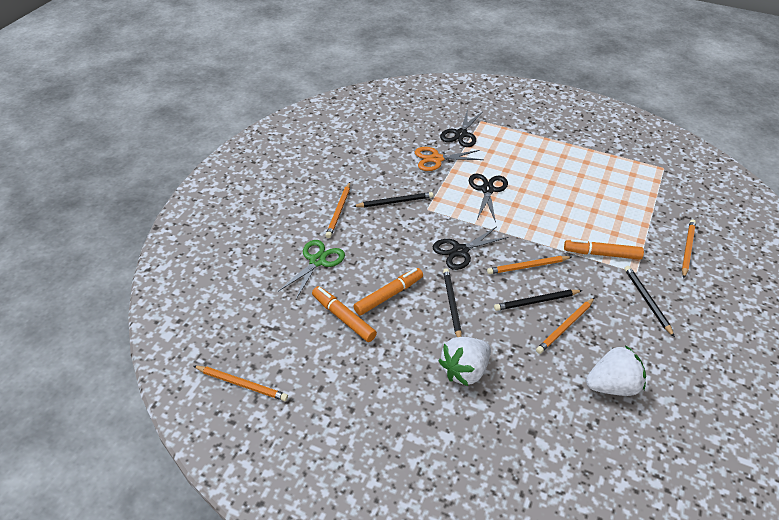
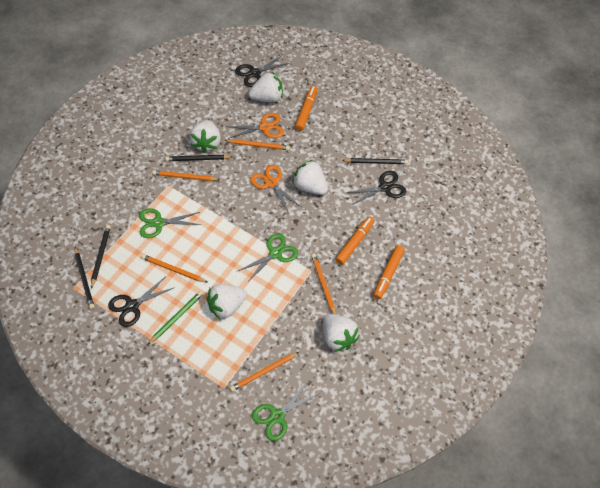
green pencil: 0 -> 1
green scissors: 1 -> 3
orange scissors: 1 -> 2
white strawberry: 2 -> 5

